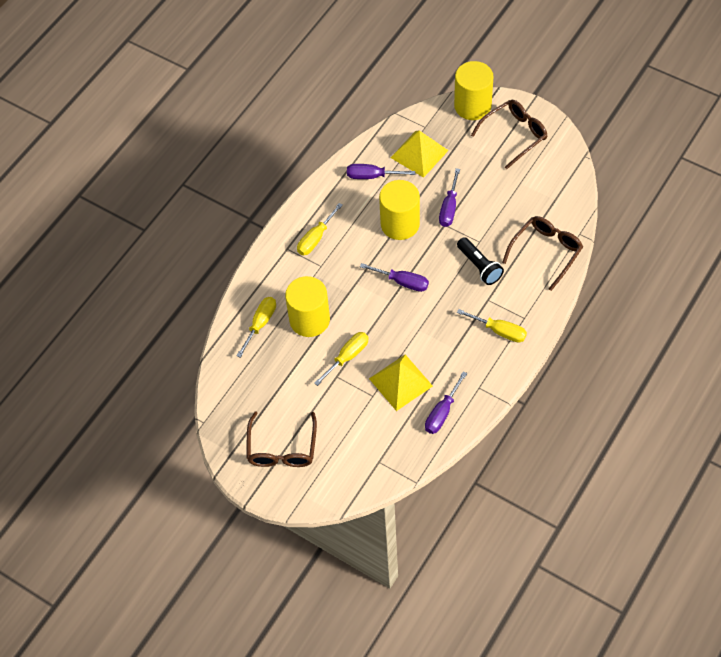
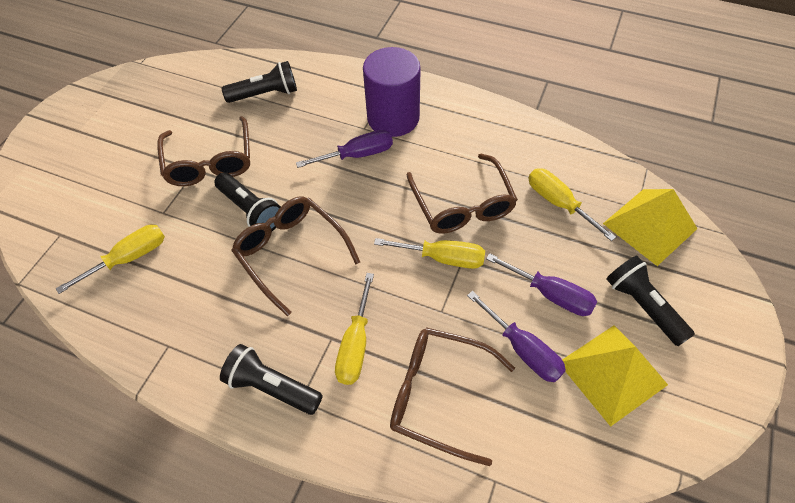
black flashlight: 1 -> 4
brown glasses: 3 -> 4
purple cylinder: 0 -> 1
purple screwdriver: 4 -> 3
yellow cylinder: 3 -> 0

